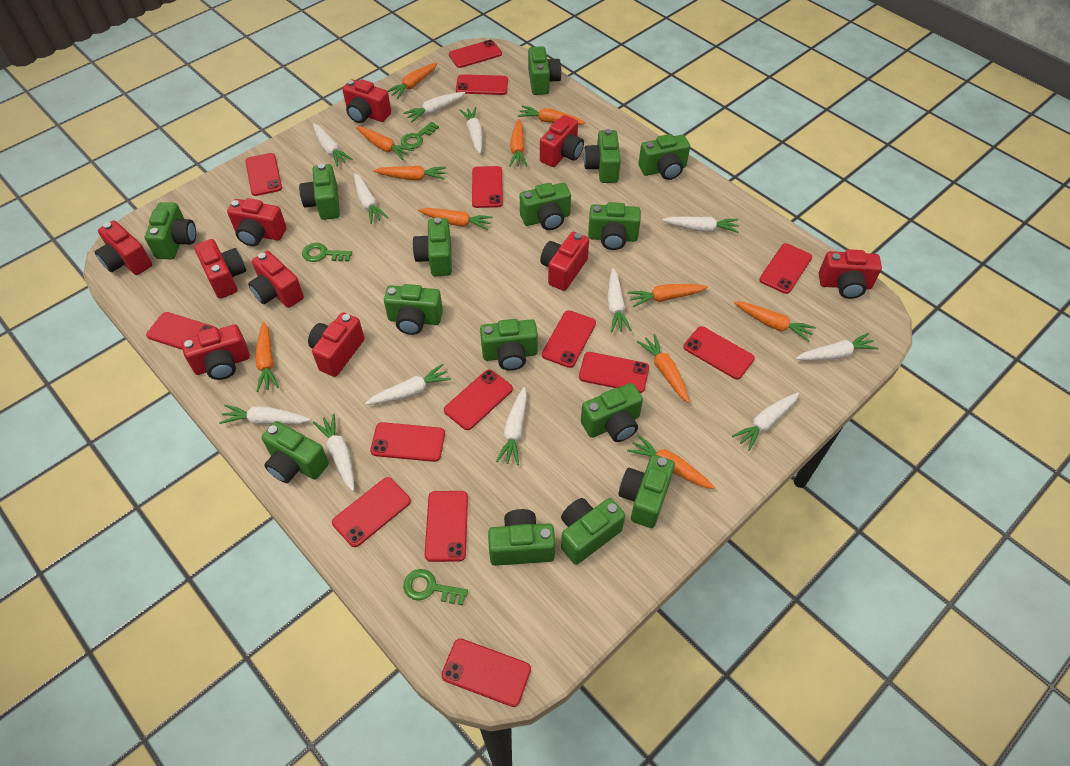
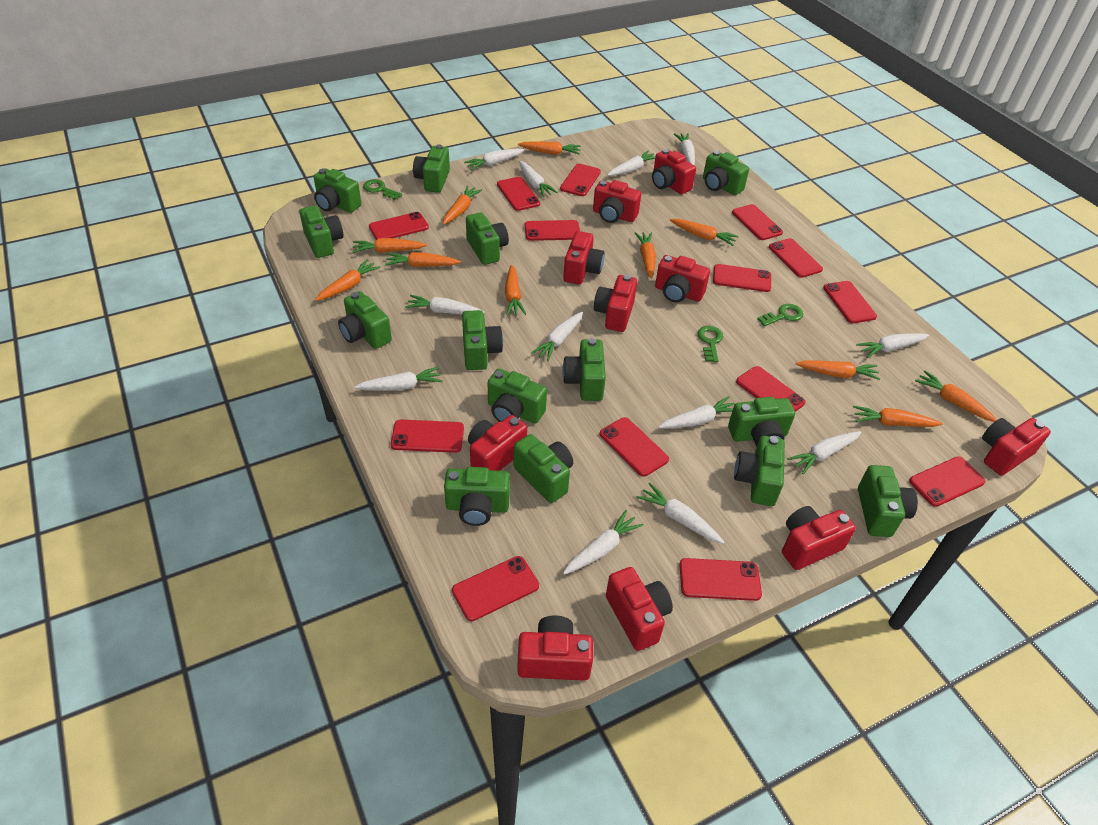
green camera: 15 -> 14

